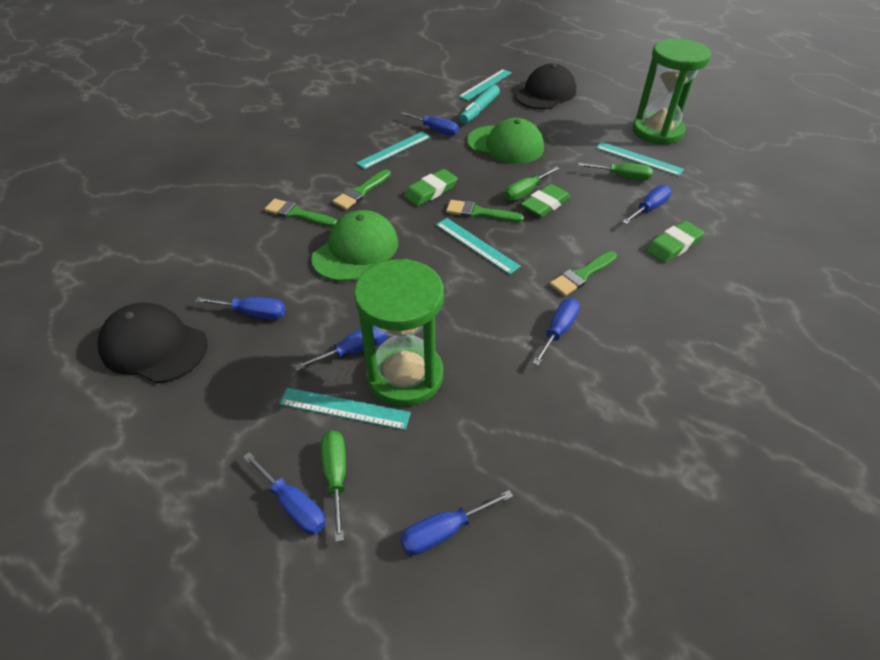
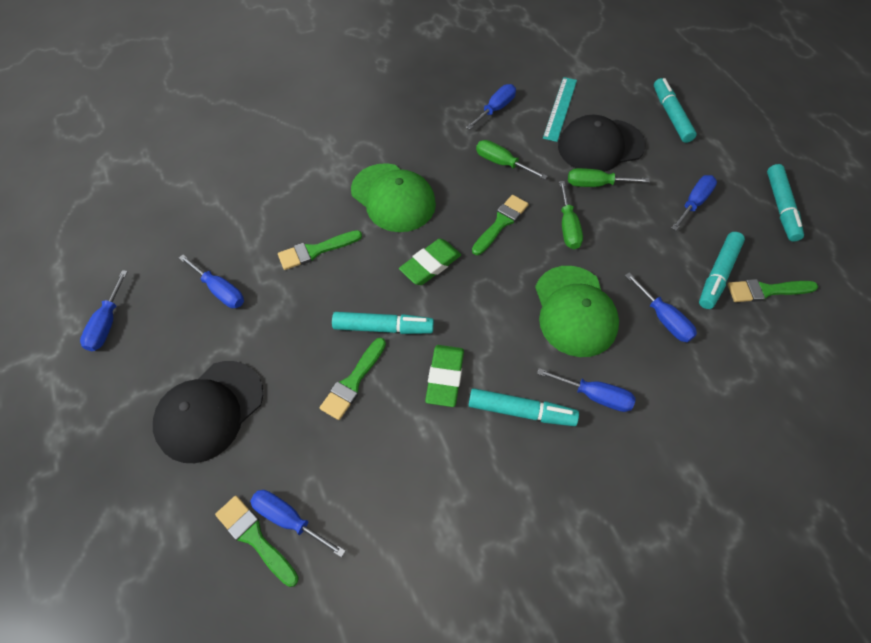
green brush: 4 -> 5
green eraser: 3 -> 2
green hourglass: 2 -> 0
turquoise marker: 1 -> 5
turquoise ruler: 5 -> 1

